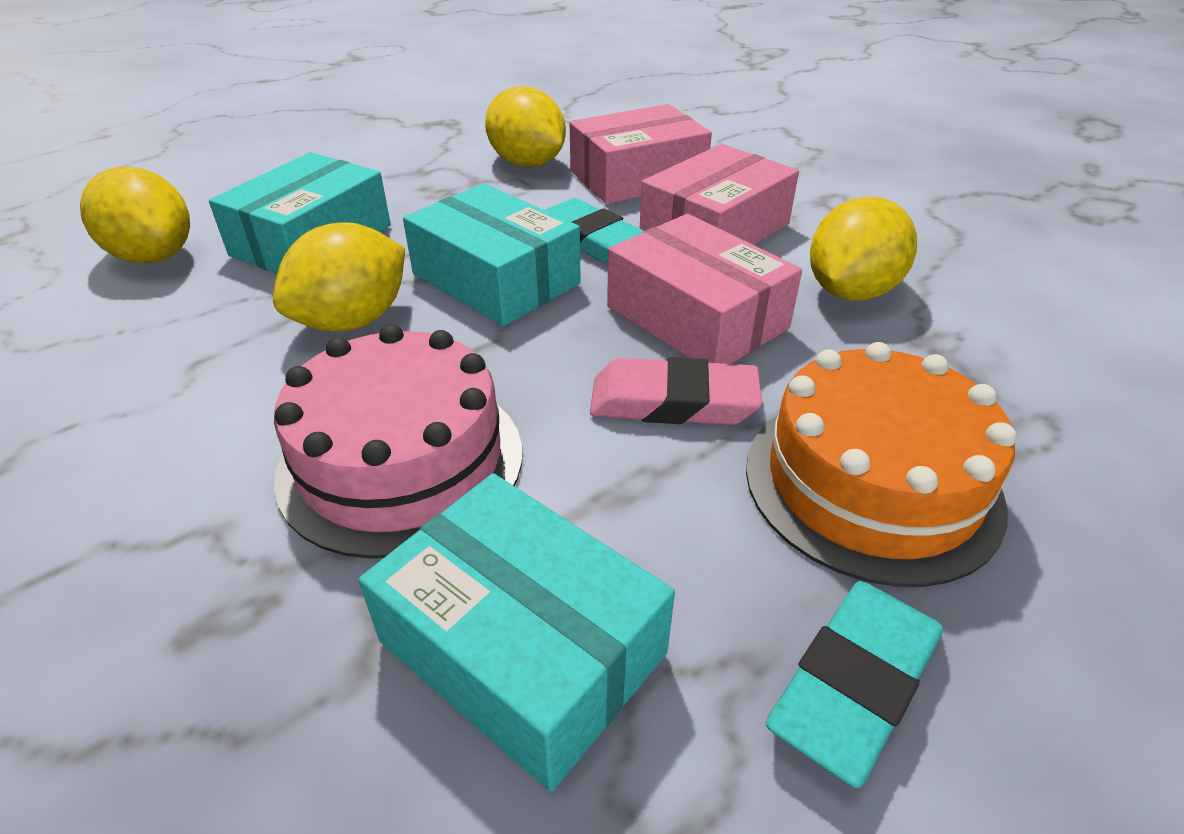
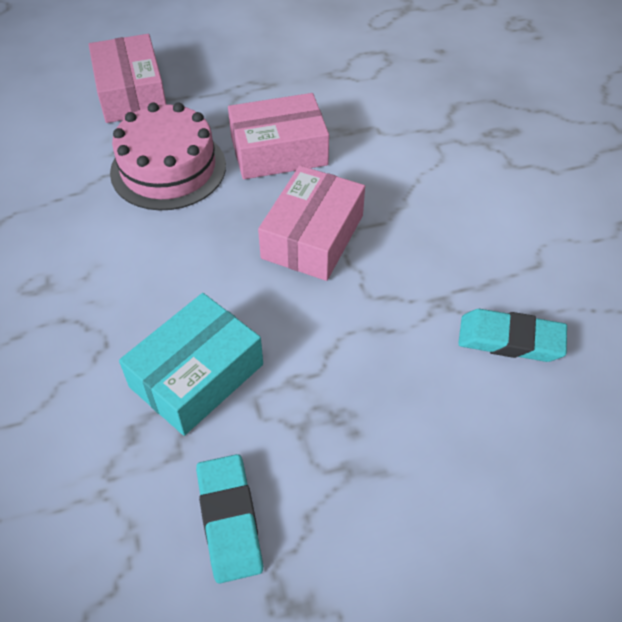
orange cake: 1 -> 0
pink eraser: 1 -> 0
turquoise box: 3 -> 1
yellow lemon: 4 -> 0

